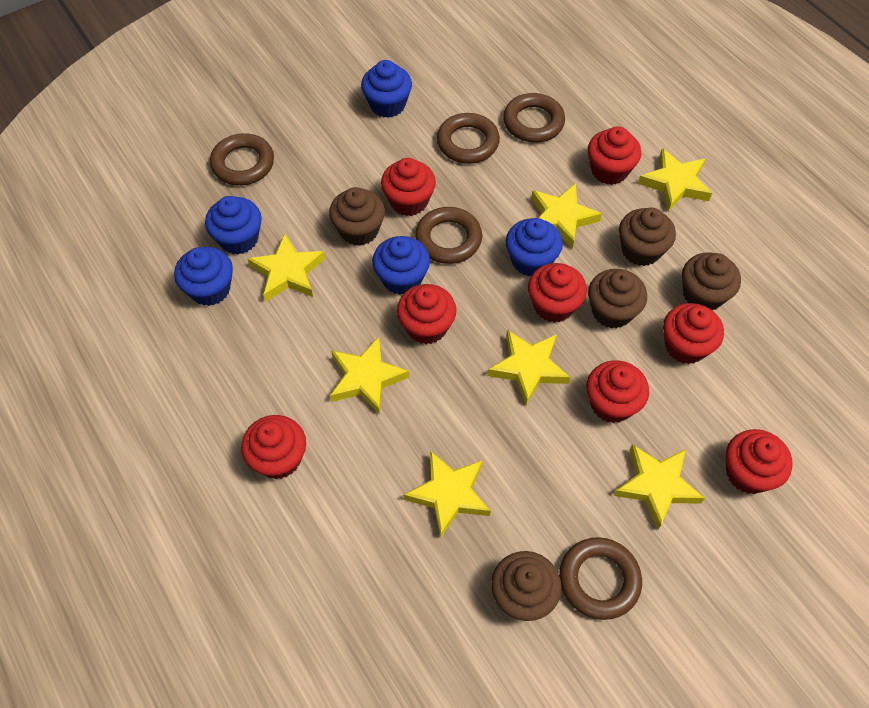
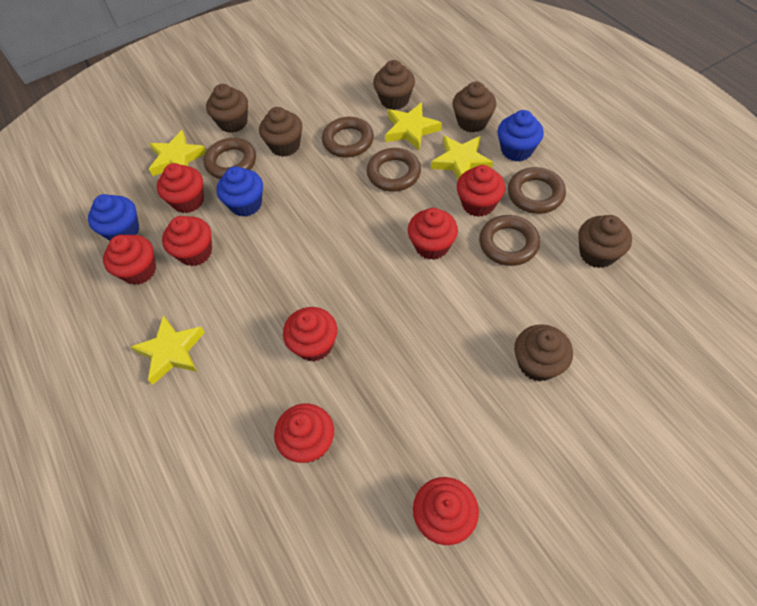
blue cupcake: 5 -> 3
brown cupcake: 5 -> 6
yellow star: 7 -> 4

